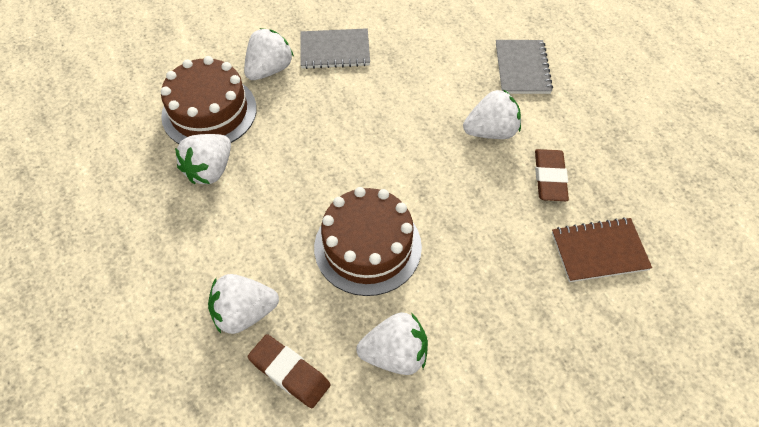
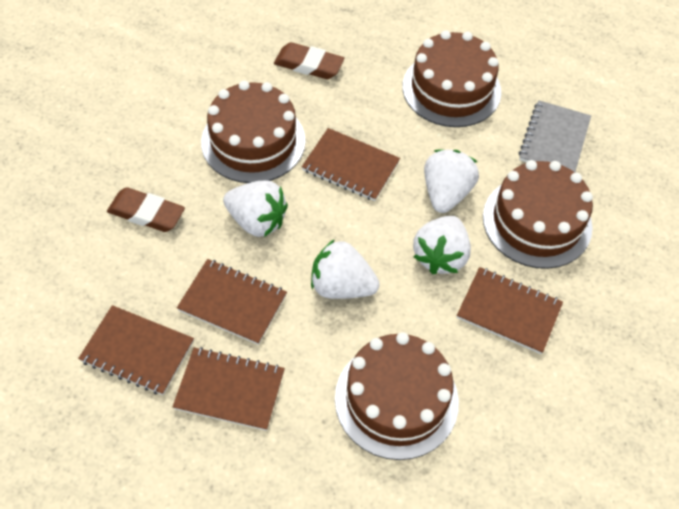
brown cake: 2 -> 4
brown notebook: 1 -> 5
grey notebook: 2 -> 1
white strawberry: 5 -> 4

